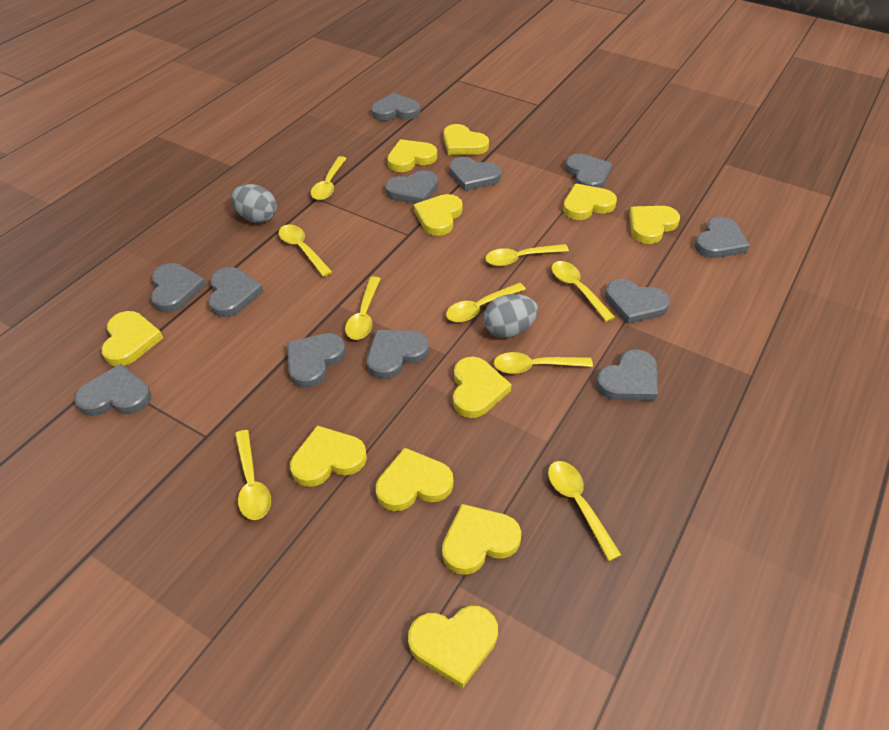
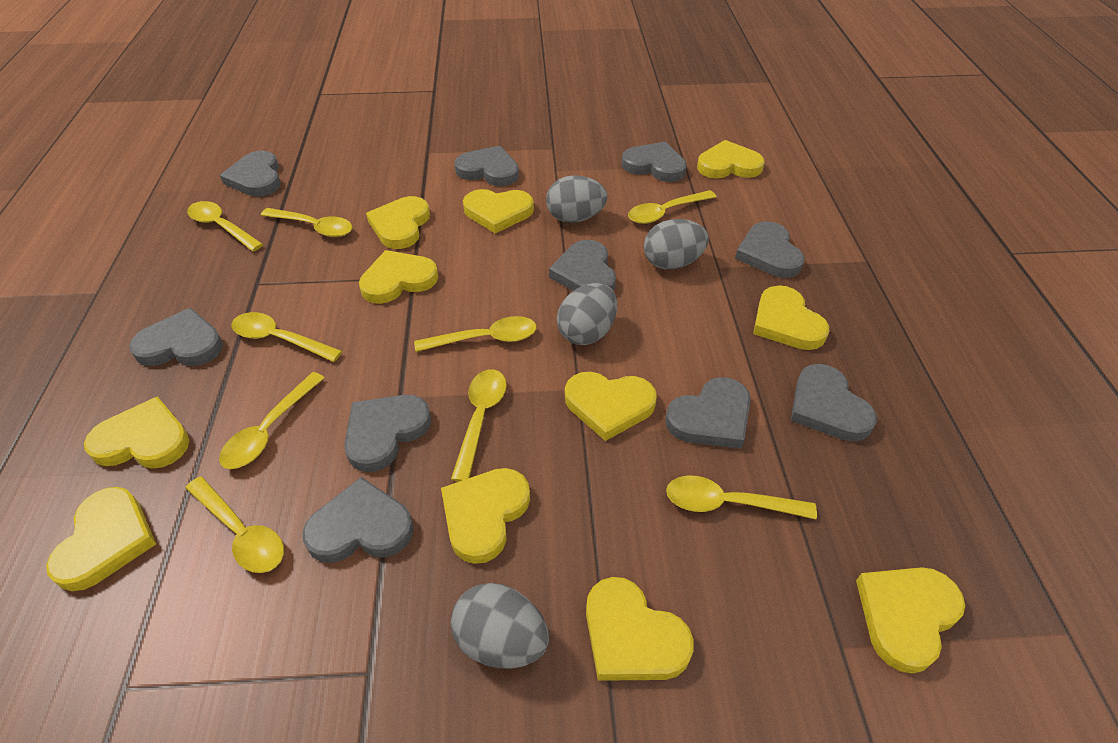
grey egg: 2 -> 4
grey heart: 12 -> 10

